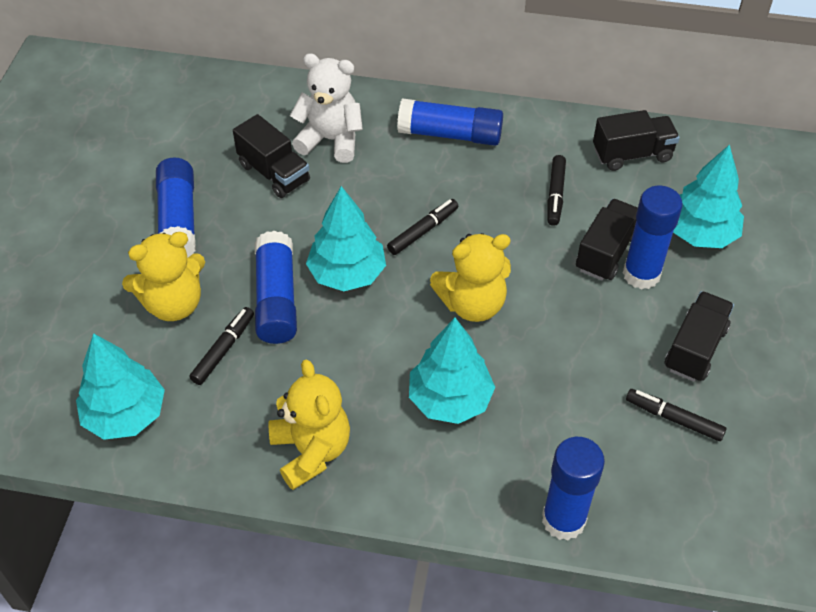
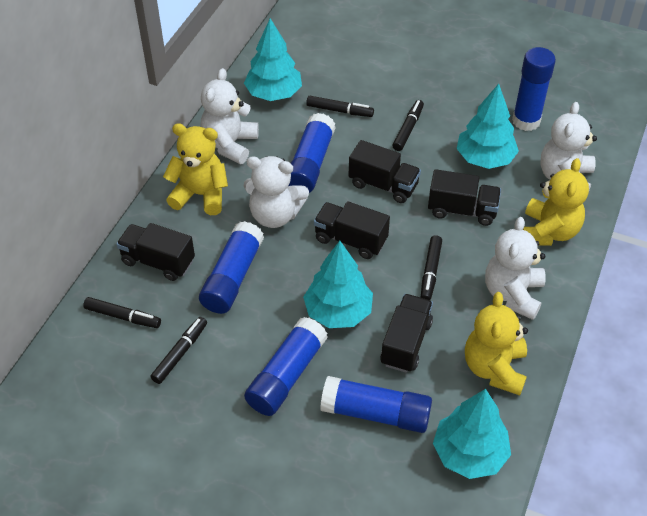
black marker: 4 -> 5
black truck: 4 -> 5
white teddy bear: 1 -> 4

